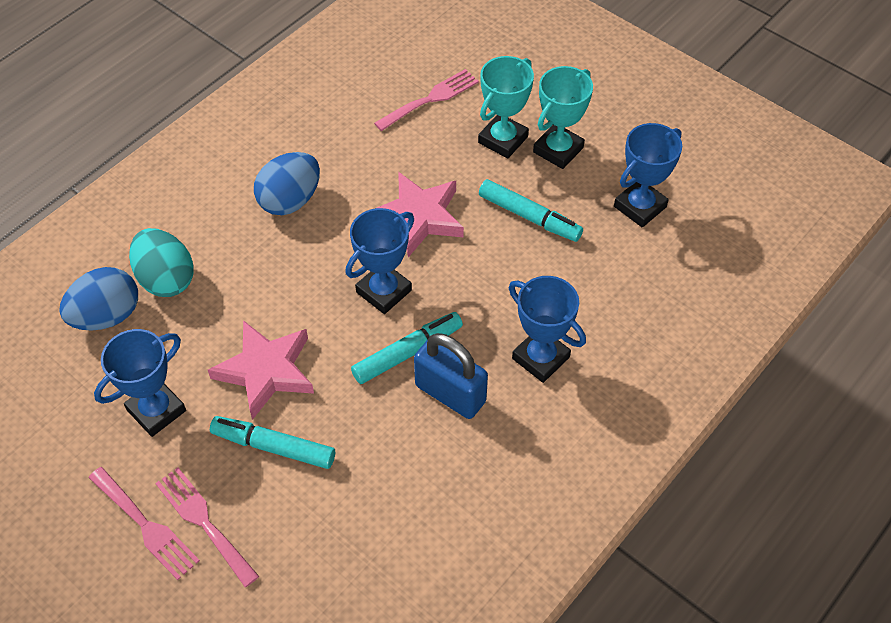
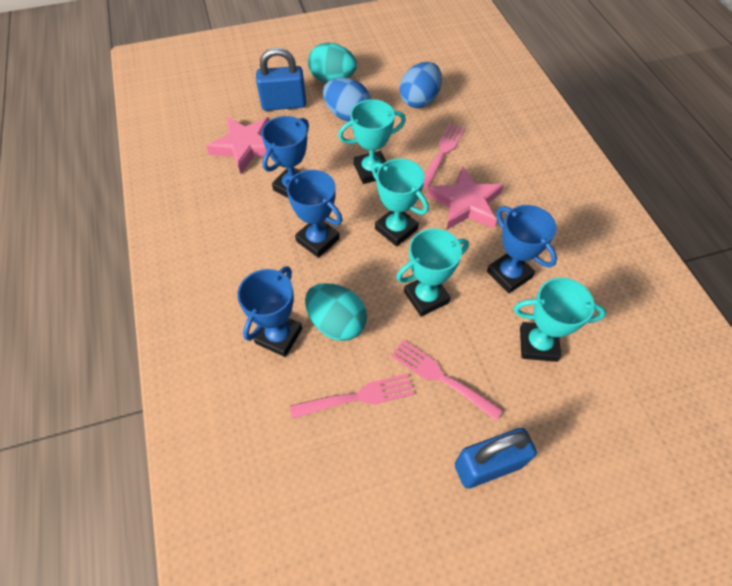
blue padlock: 1 -> 2
turquoise egg: 1 -> 2
turquoise marker: 3 -> 0
turquoise trophy: 2 -> 4

